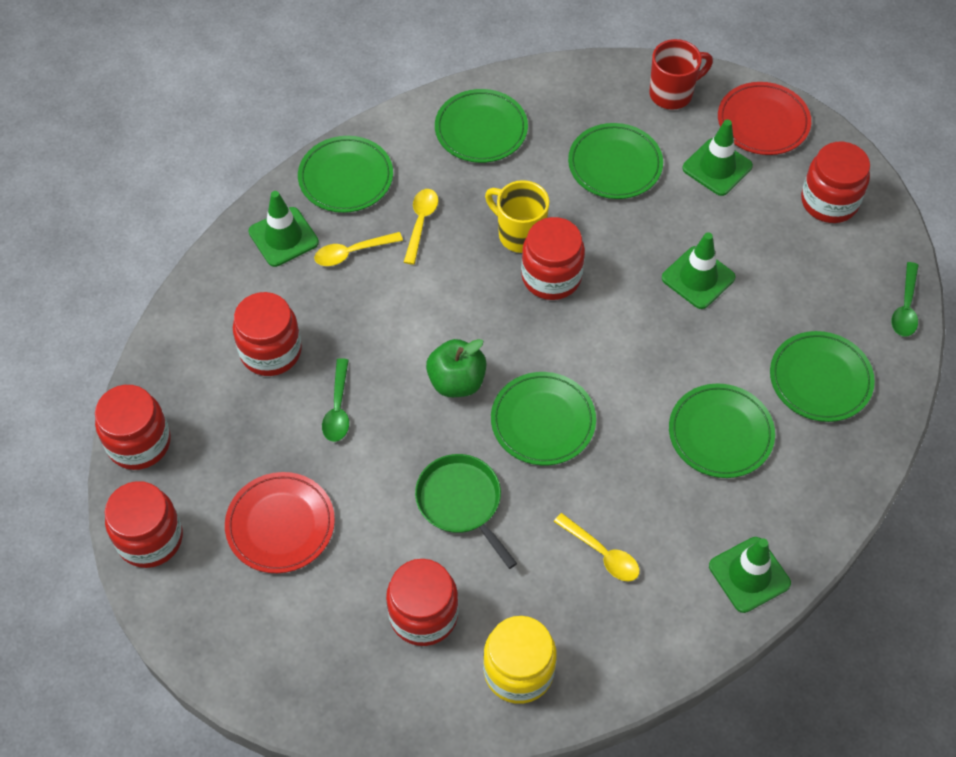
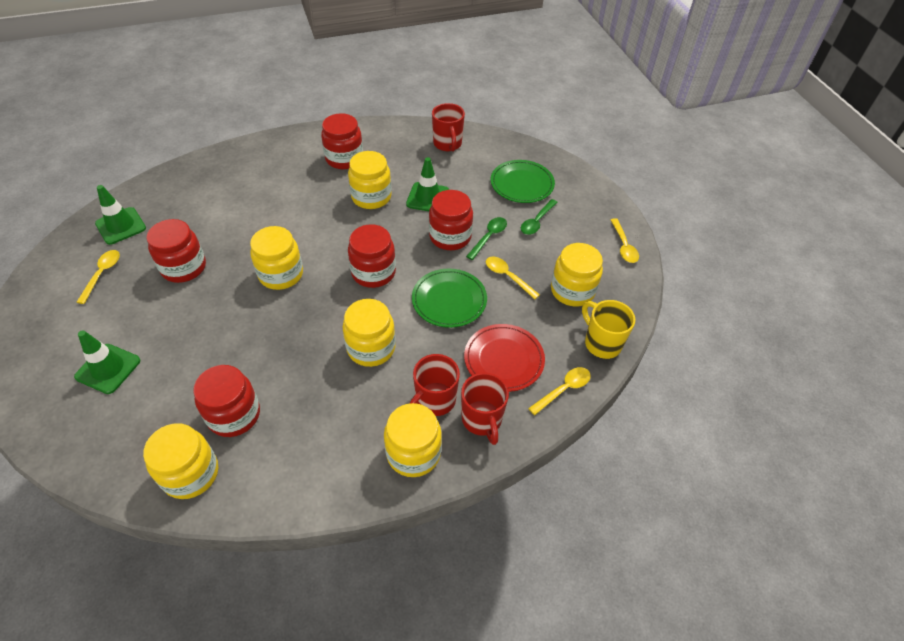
green apple: 1 -> 0
green pan: 1 -> 0
green plate: 6 -> 2
green traffic cone: 4 -> 3
red jar: 6 -> 5
red mug: 1 -> 3
red plate: 2 -> 1
yellow jar: 1 -> 6
yellow spoon: 3 -> 4

